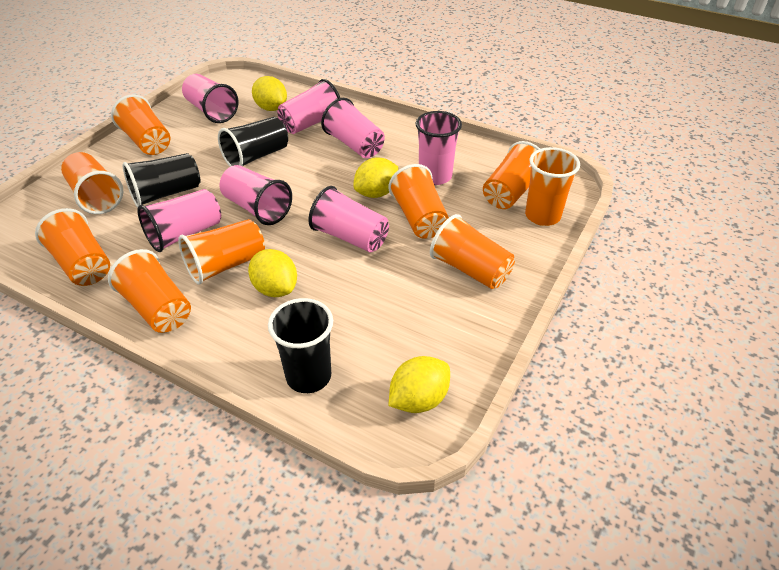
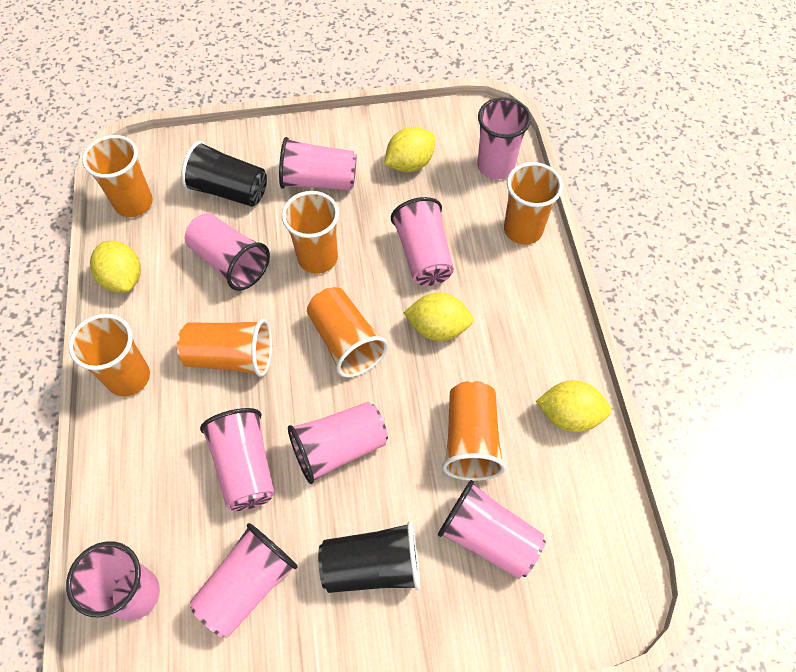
black cup: 3 -> 2
orange cup: 9 -> 7
pink cup: 7 -> 9

